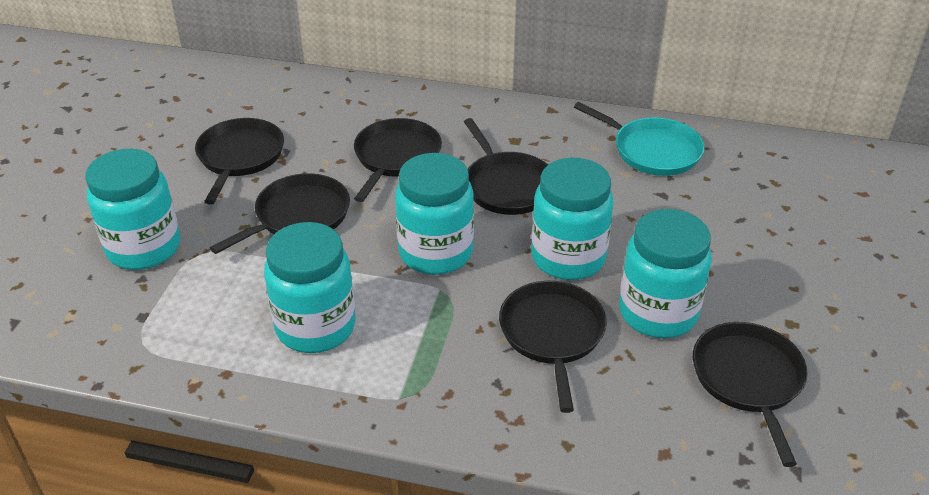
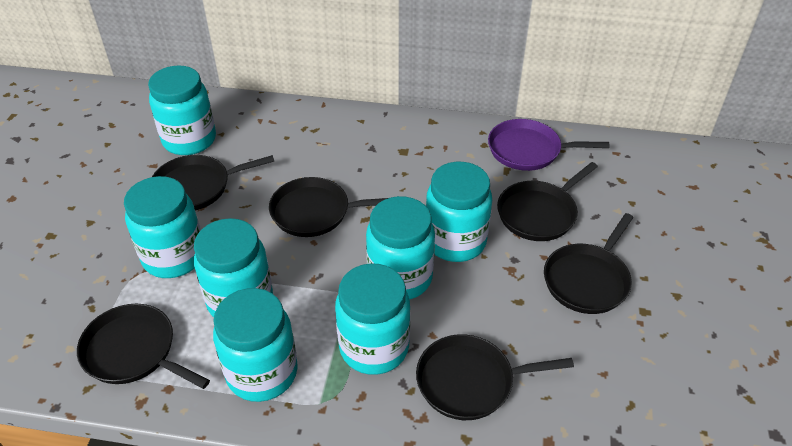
purple pan: 0 -> 1
turquoise jar: 5 -> 7
turquoise pan: 1 -> 0

